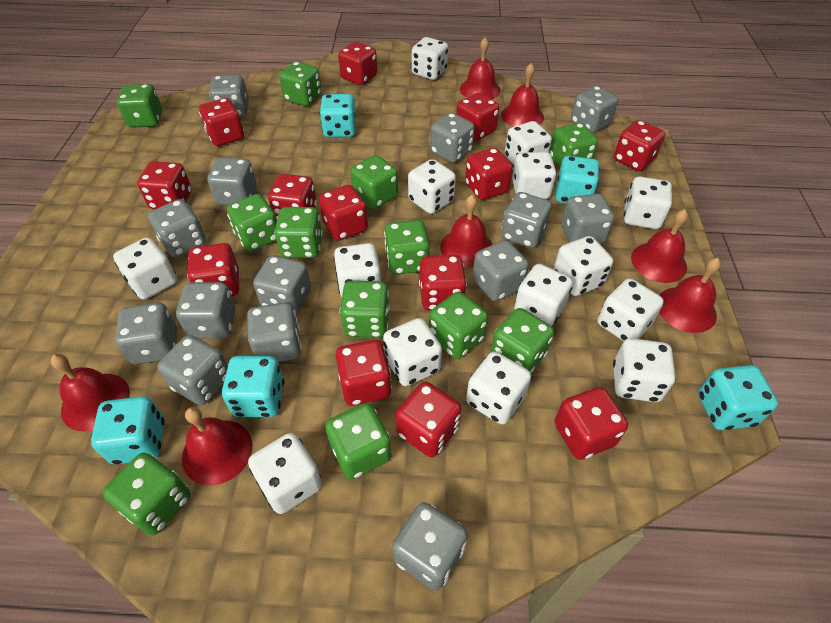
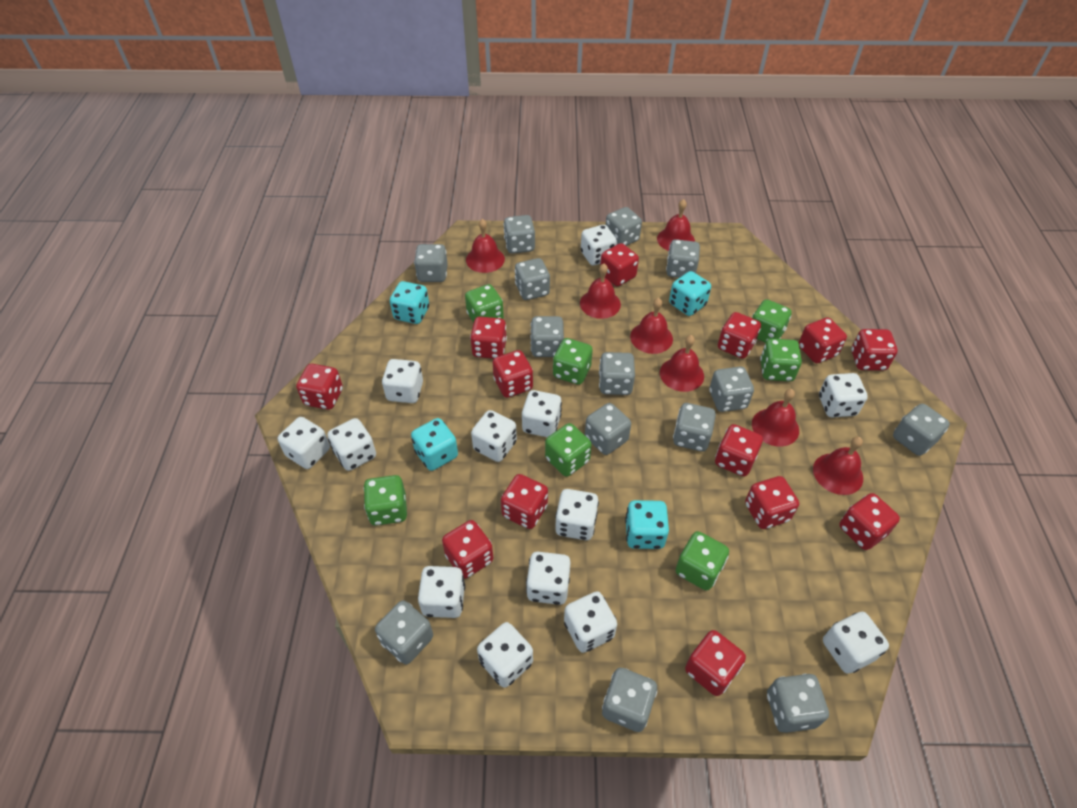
green dice: 12 -> 7
turquoise dice: 5 -> 4
white dice: 14 -> 13

